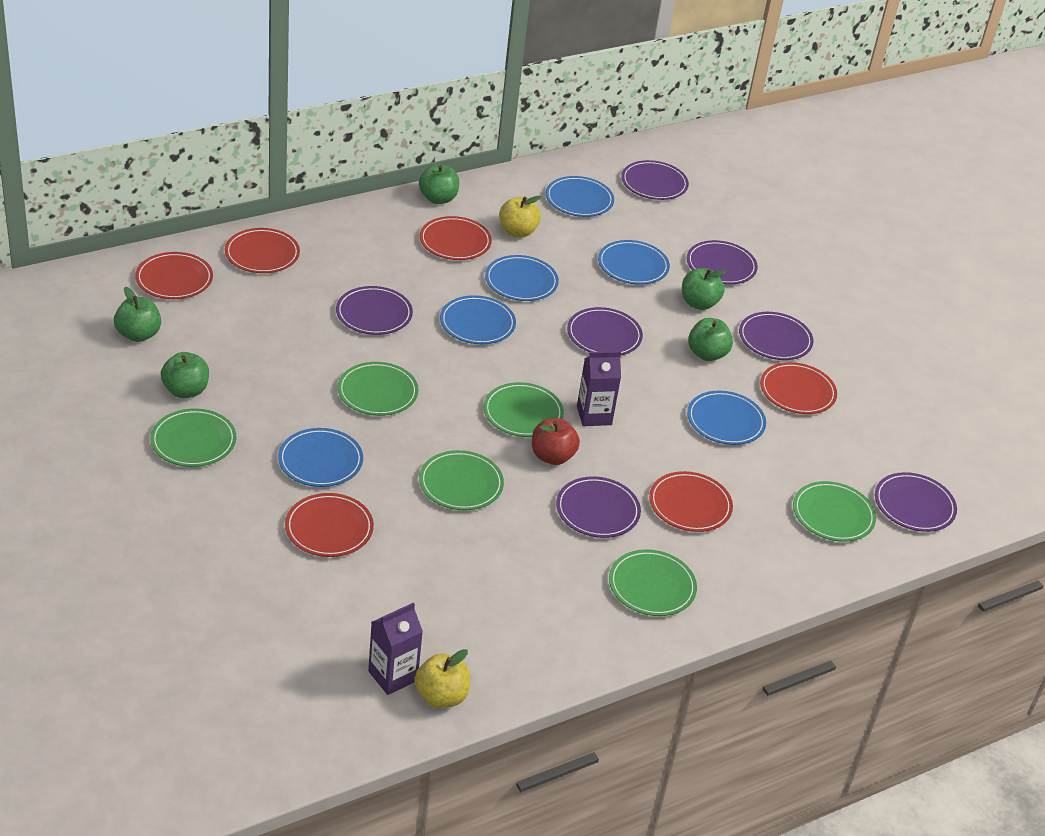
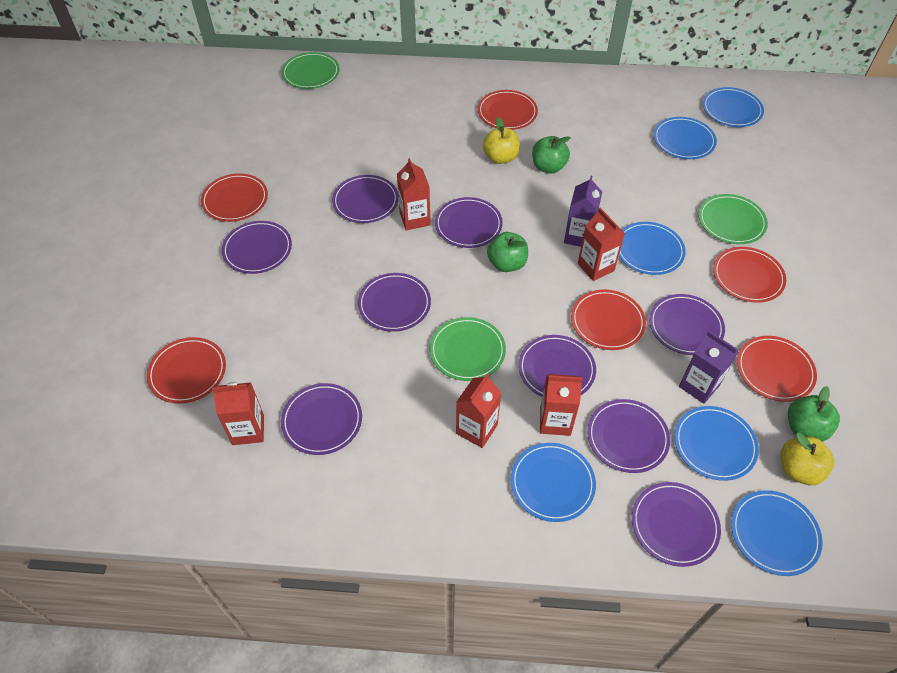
green apple: 5 -> 3
green plate: 6 -> 3
purple plate: 7 -> 9
red apple: 1 -> 0
red carton: 0 -> 5

